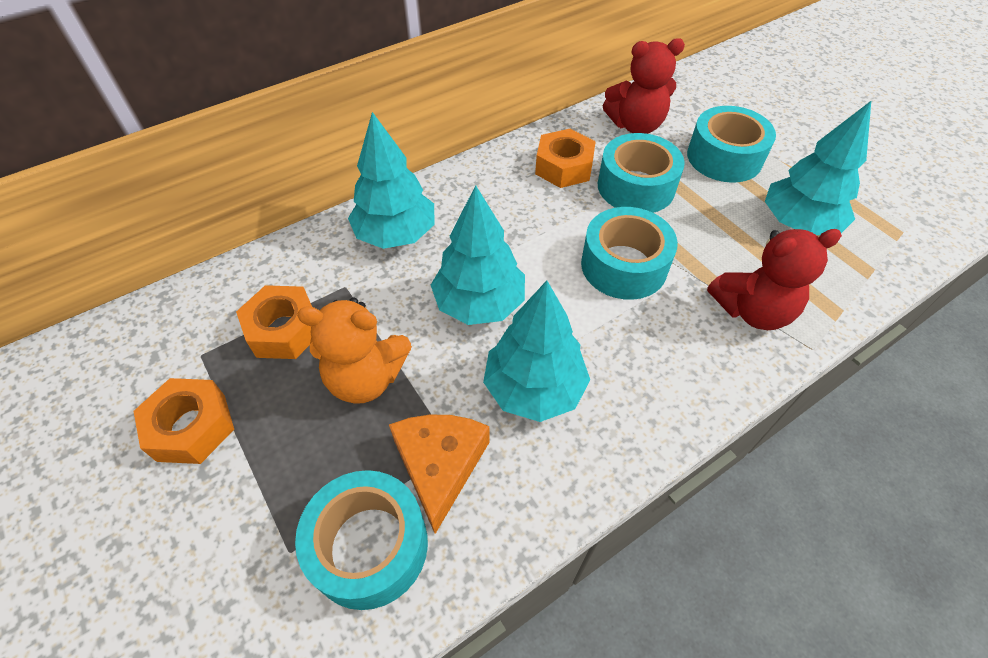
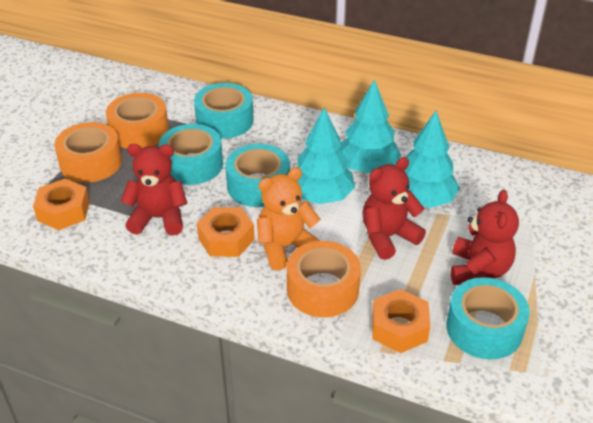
orange cheese: 1 -> 0
orange tape: 0 -> 3
red teddy bear: 2 -> 3
turquoise tree: 4 -> 3

